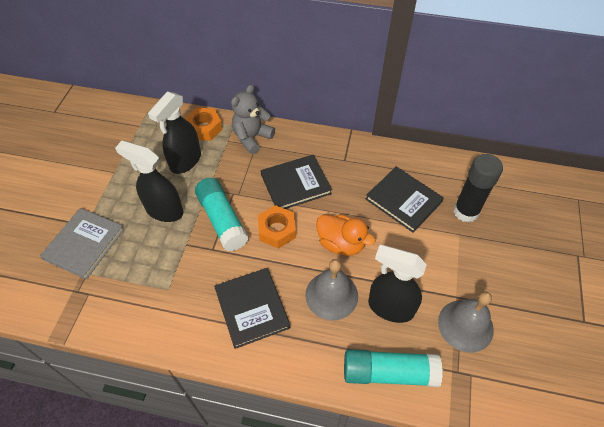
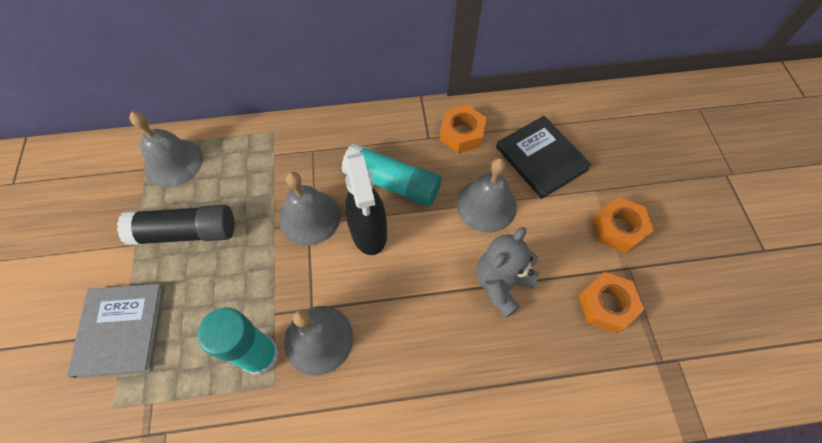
black book: 3 -> 1
black spray bottle: 3 -> 1
grey bell: 2 -> 4
orange duck: 1 -> 0
orange nut: 2 -> 3

